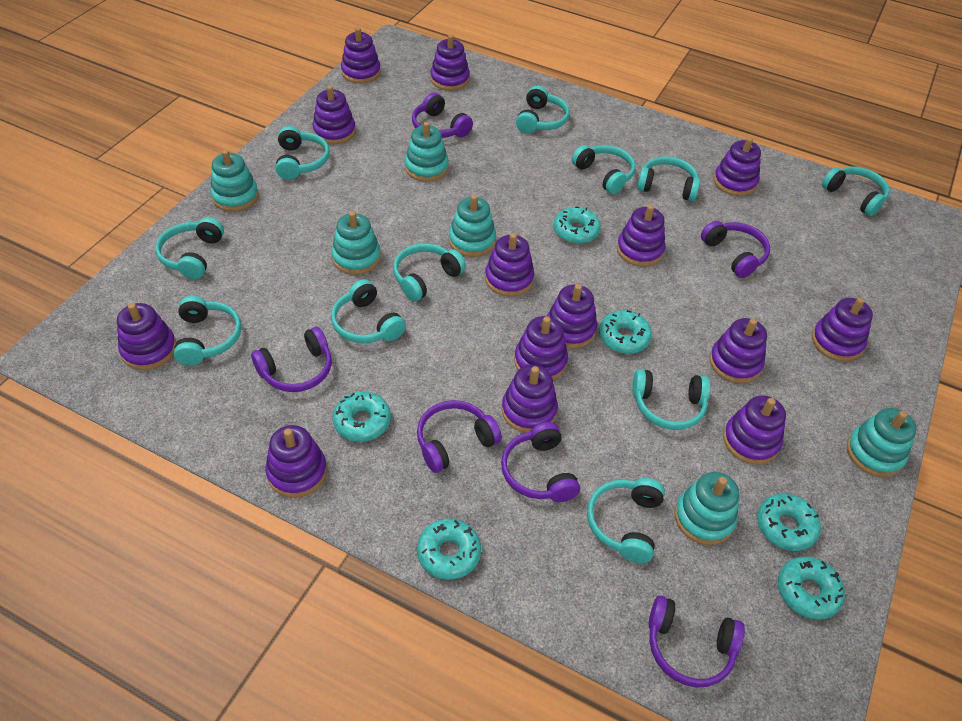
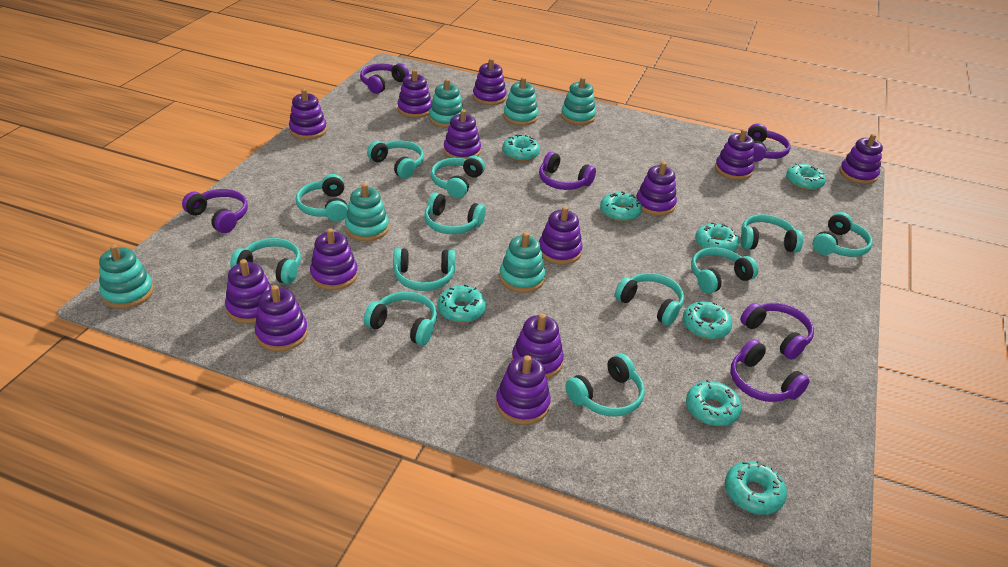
purple stacking toy: 14 -> 13
turquoise donut: 6 -> 8
turquoise headphones: 11 -> 12

